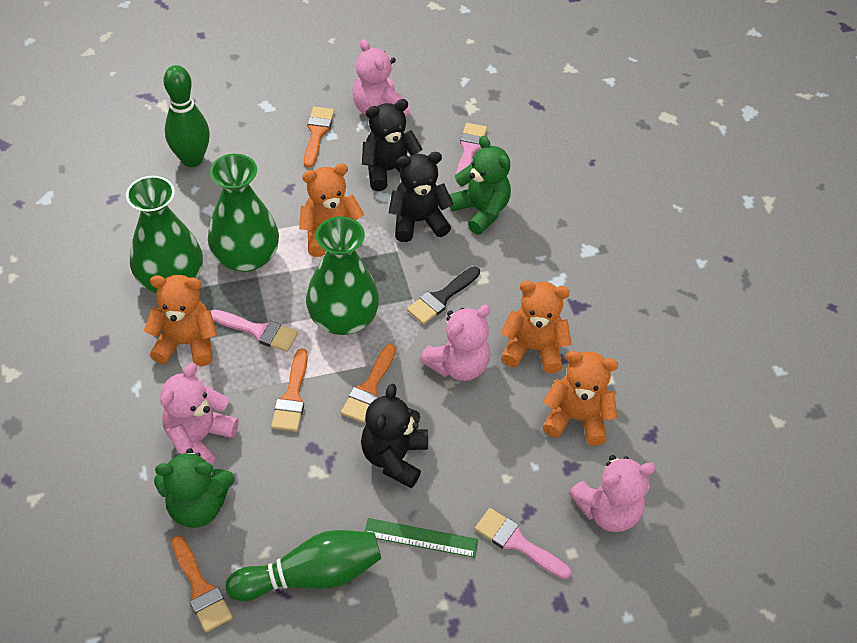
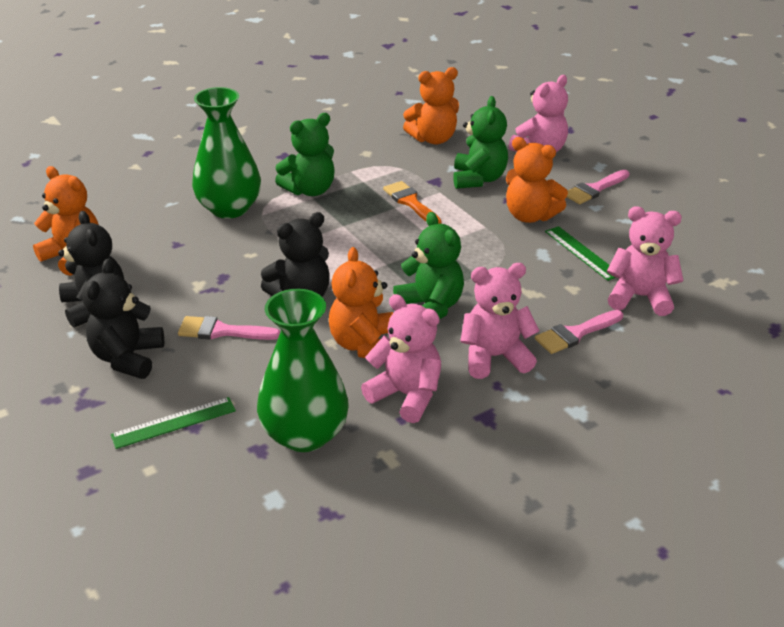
black brush: 1 -> 0
green bowling pin: 2 -> 0
green ruler: 1 -> 2
green teddy bear: 2 -> 3
green vase: 3 -> 2
orange brush: 4 -> 1

